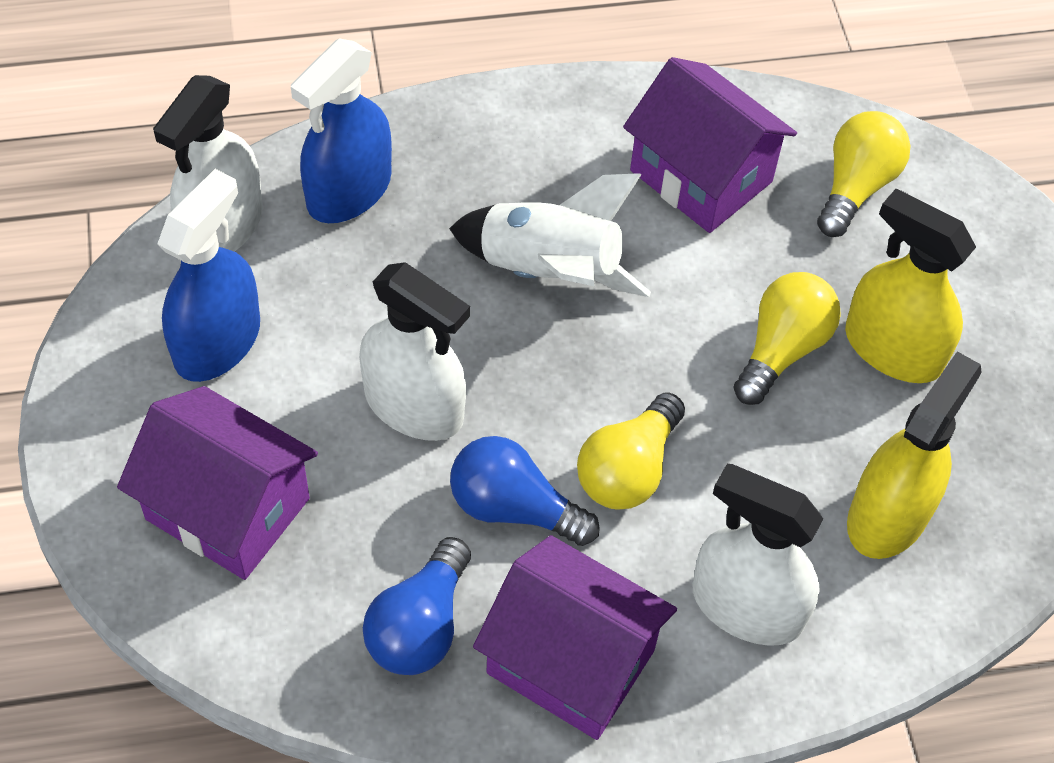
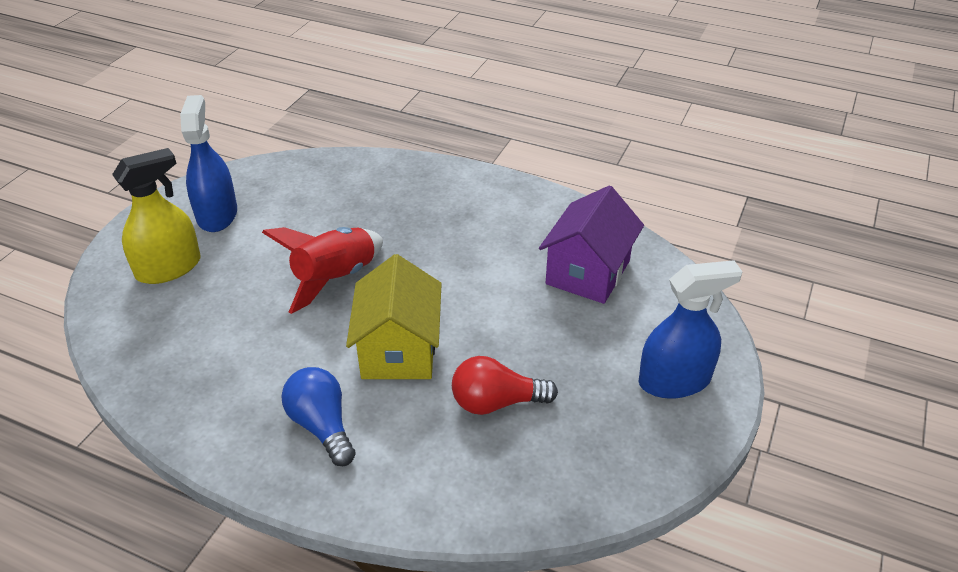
blue light bulb: 2 -> 1
purple house: 3 -> 1
red light bulb: 0 -> 1
red rocket: 0 -> 1
white rocket: 1 -> 0
white spray bottle: 3 -> 0
yellow house: 0 -> 1
yellow light bulb: 3 -> 0
yellow spray bottle: 2 -> 1

